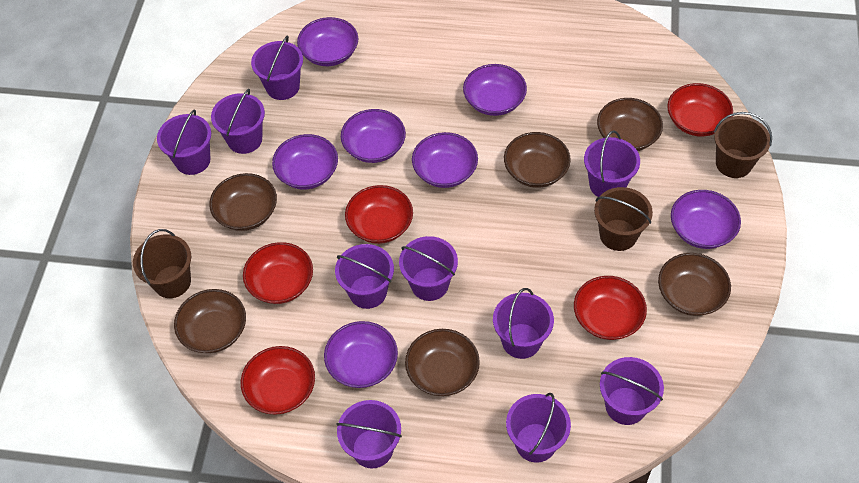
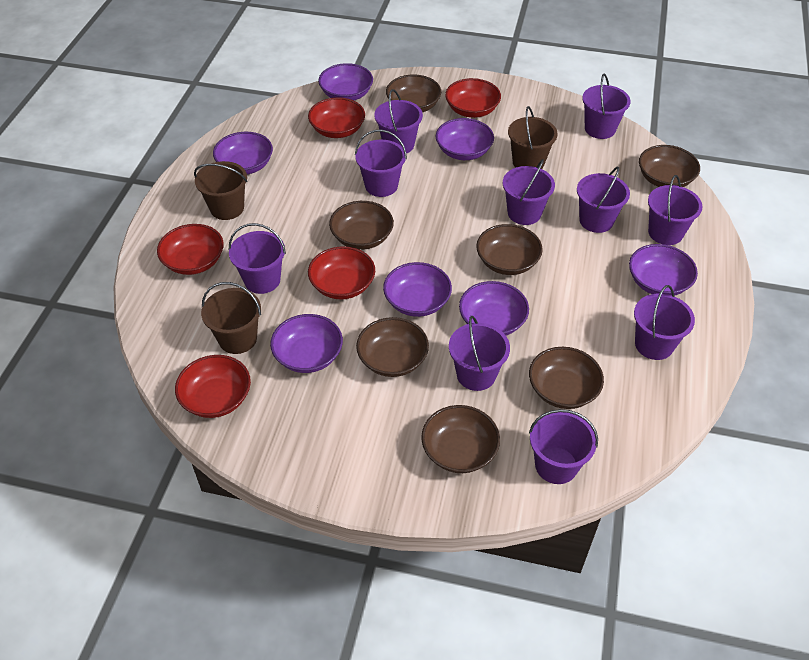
brown bowl: 6 -> 7

